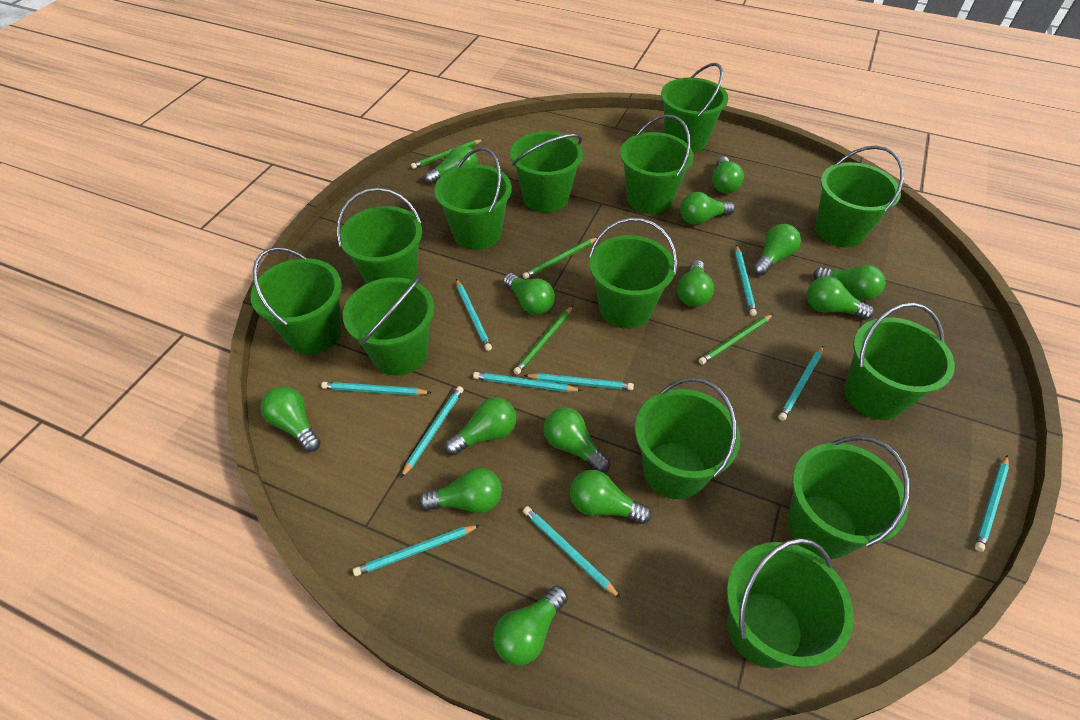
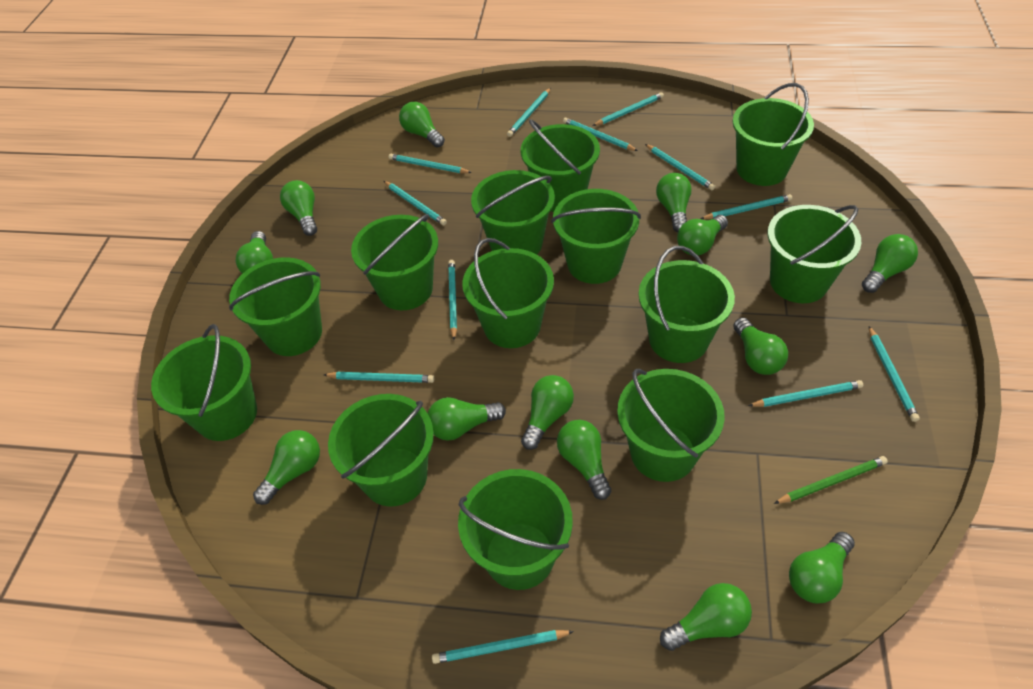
green light bulb: 14 -> 13
green pencil: 4 -> 1
turquoise pencil: 10 -> 12

